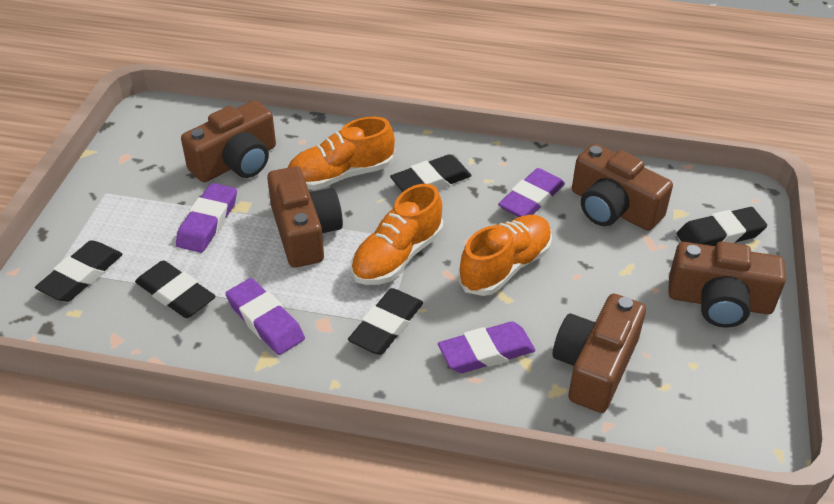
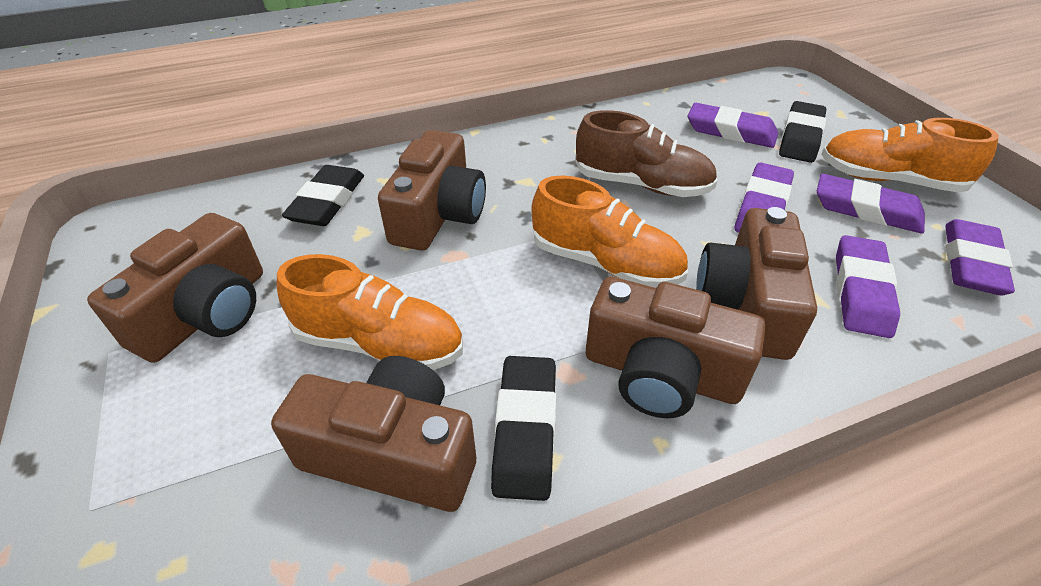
black eraser: 5 -> 3
brown shoe: 0 -> 1
purple eraser: 4 -> 5

